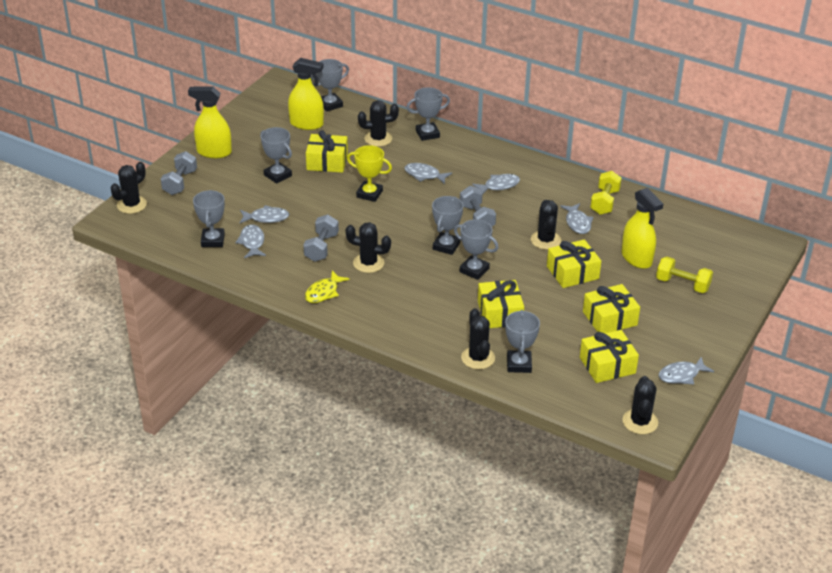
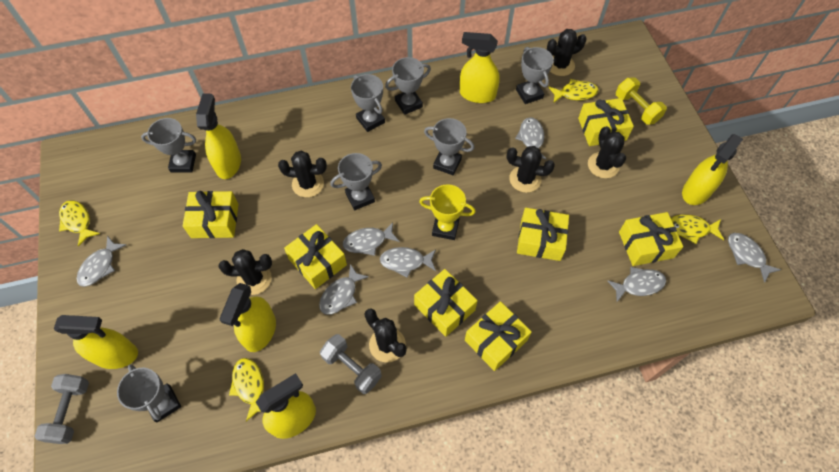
grey dumbbell: 3 -> 2
grey fish: 6 -> 7
yellow dumbbell: 2 -> 1
yellow fish: 1 -> 4
yellow gift: 5 -> 7
yellow spray bottle: 3 -> 6

